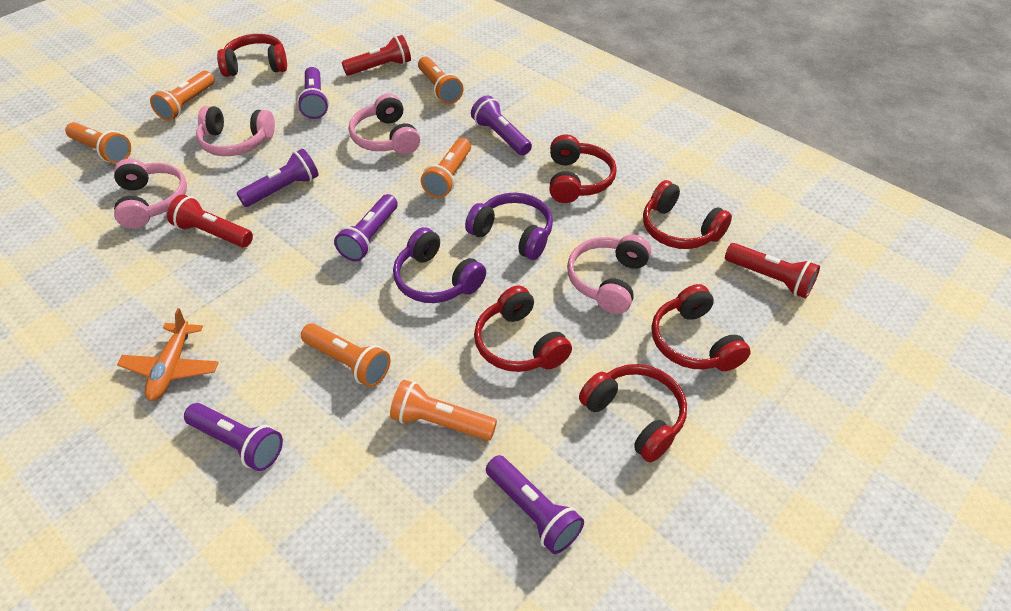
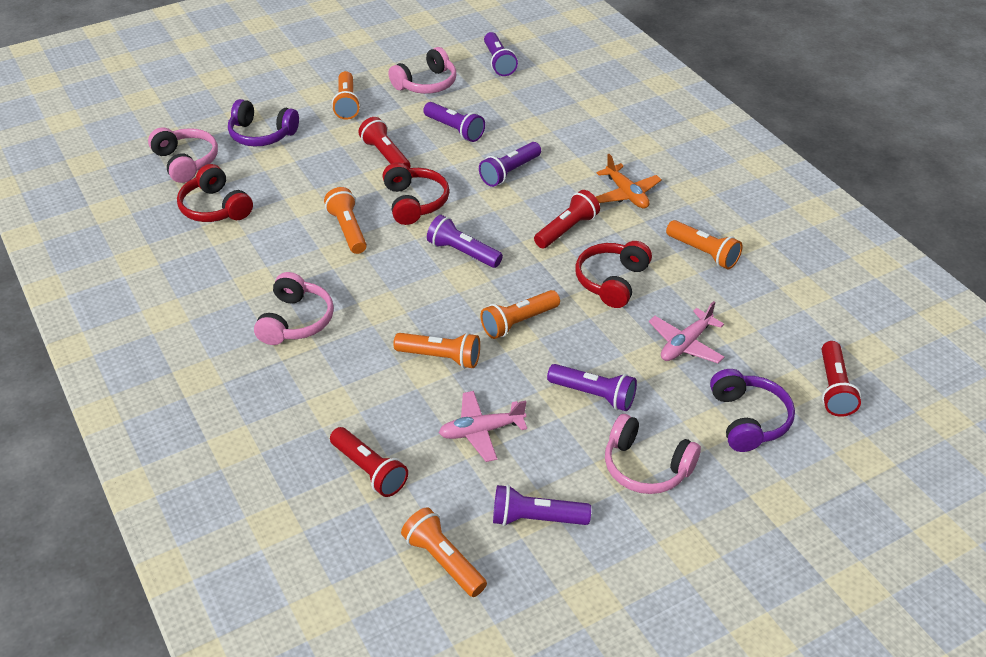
pink plane: 0 -> 2
red flashlight: 3 -> 4
red headphones: 6 -> 3

